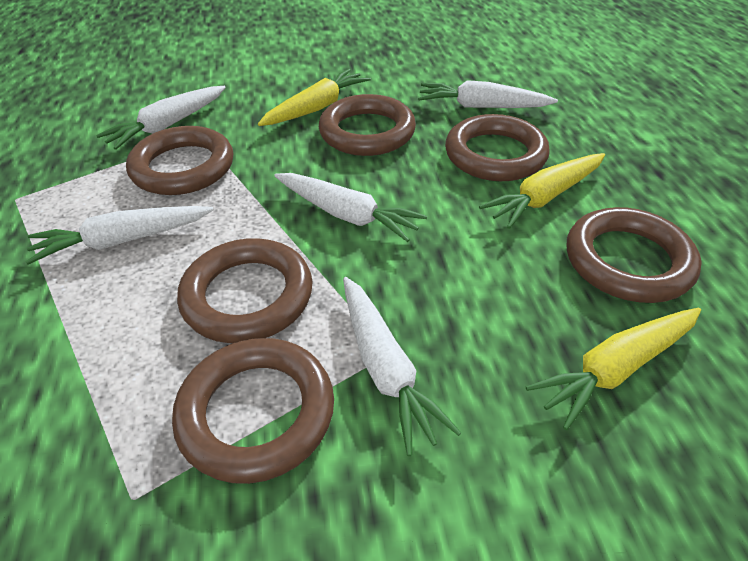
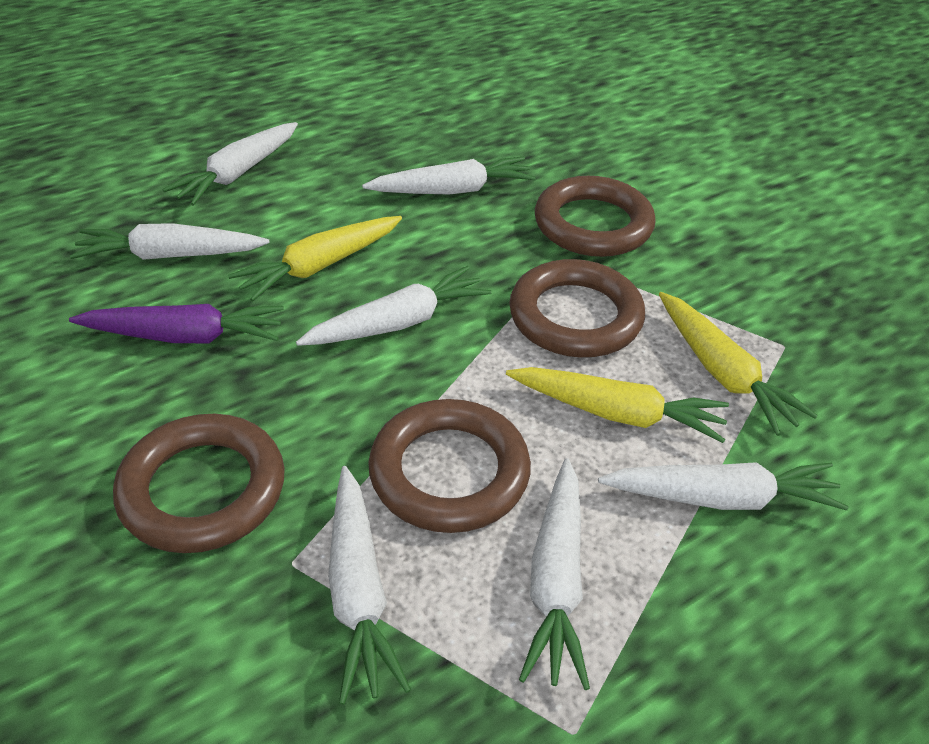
brown ring: 6 -> 4
purple carrot: 0 -> 1
white carrot: 5 -> 7

